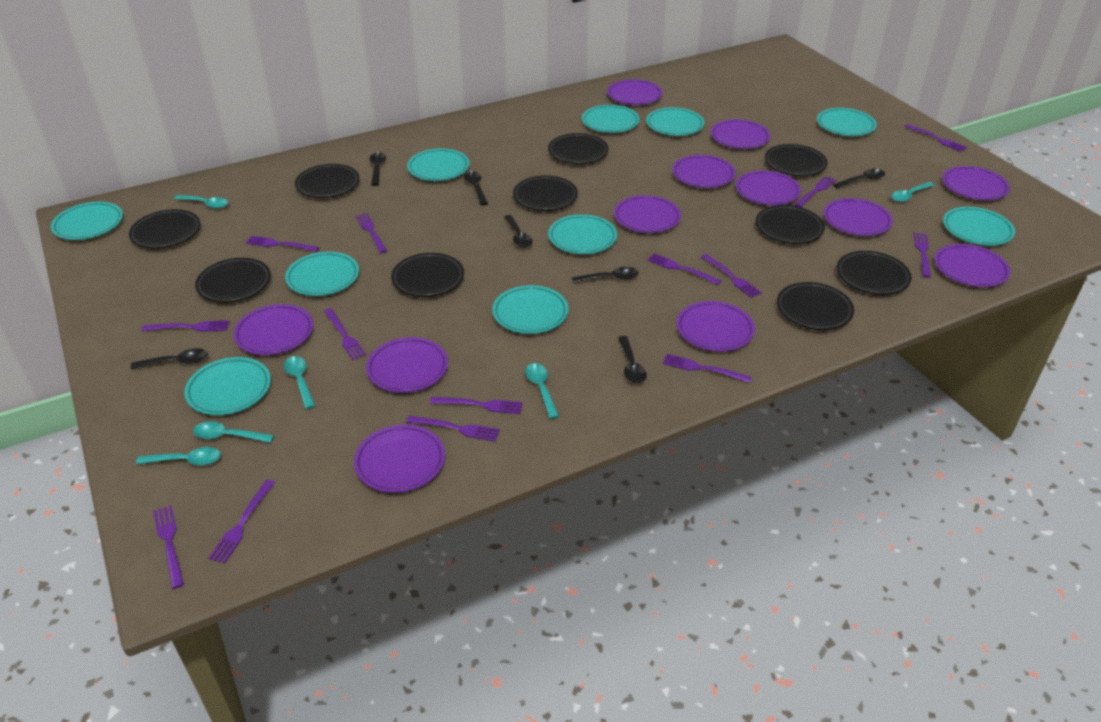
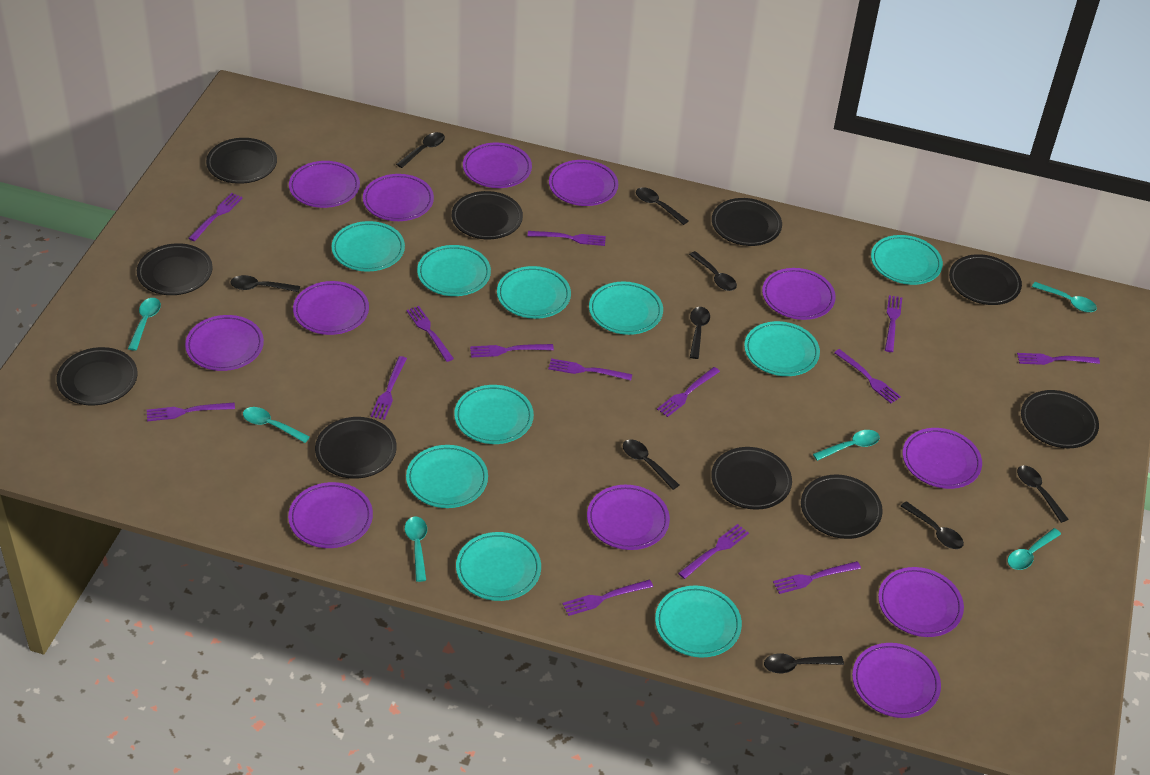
black spoon: 7 -> 9

